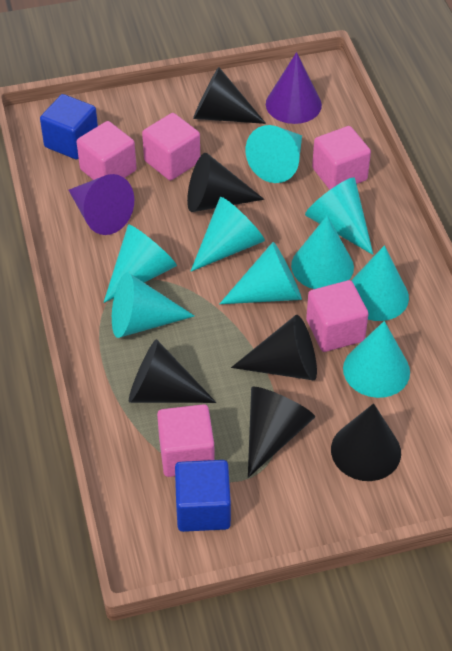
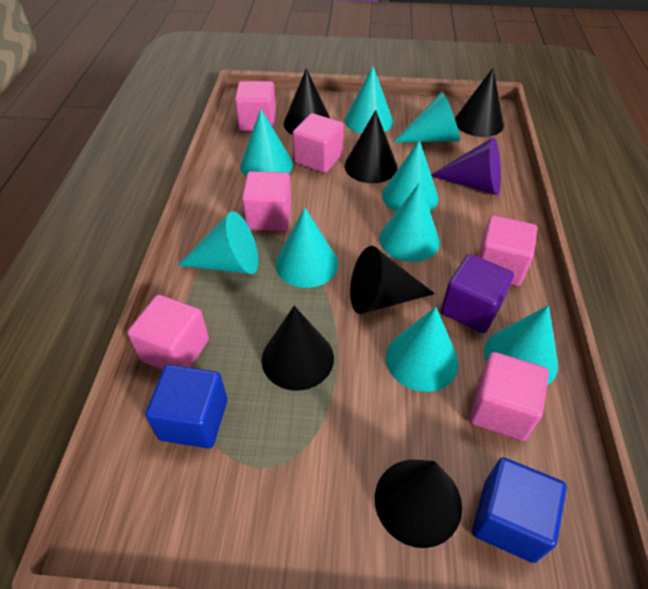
pink cube: 5 -> 6
purple cone: 2 -> 1
purple cube: 0 -> 1

